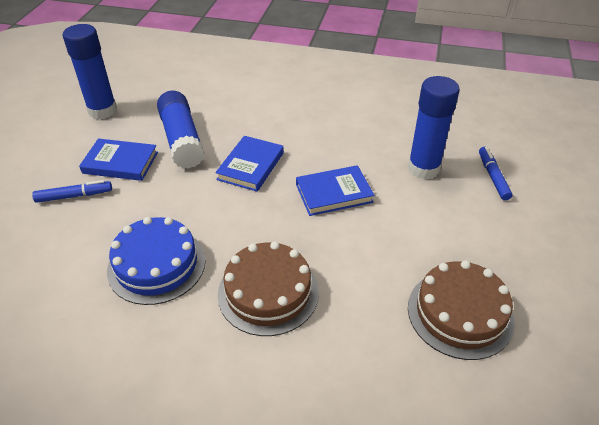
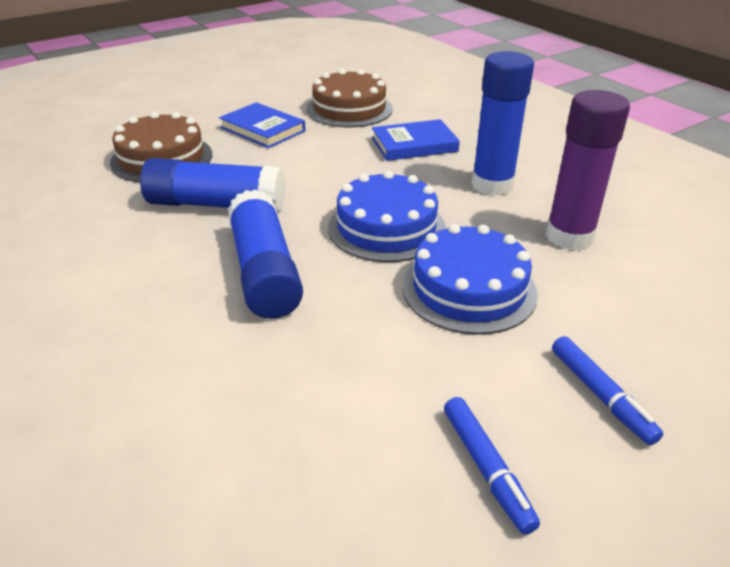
blue book: 3 -> 2
blue cake: 1 -> 2
purple glue stick: 0 -> 1

